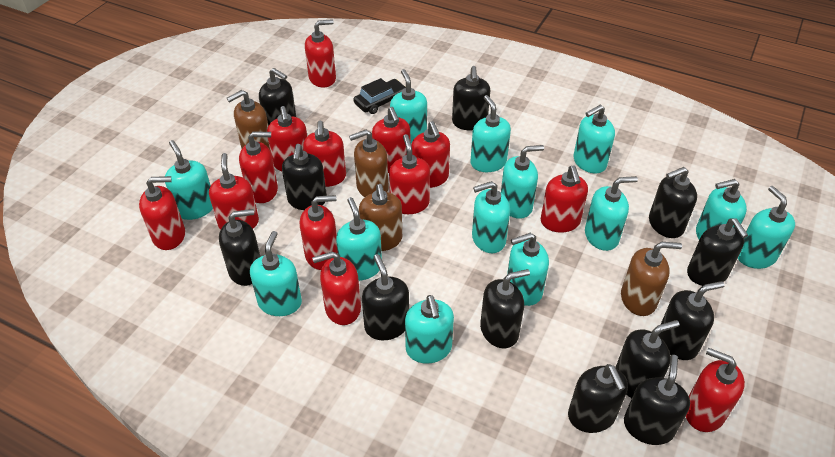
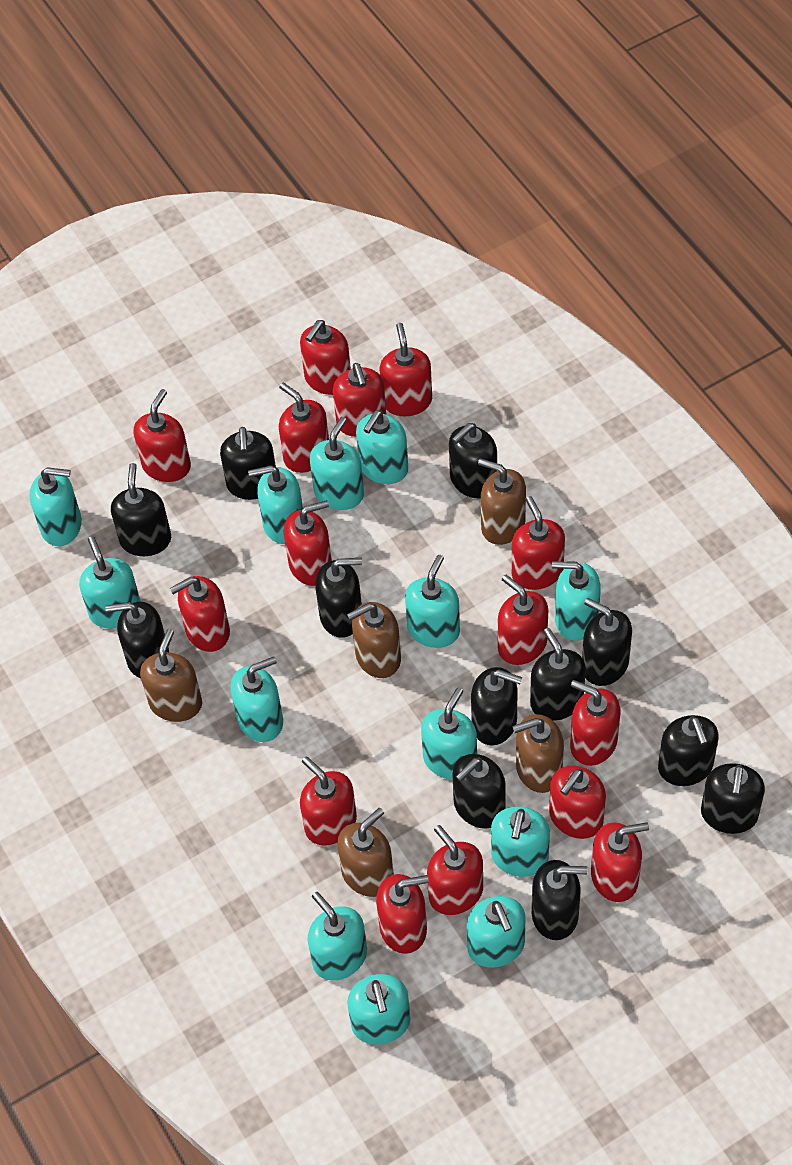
black car: 1 -> 0
brown soap dispenser: 4 -> 5
red soap dispenser: 13 -> 15

